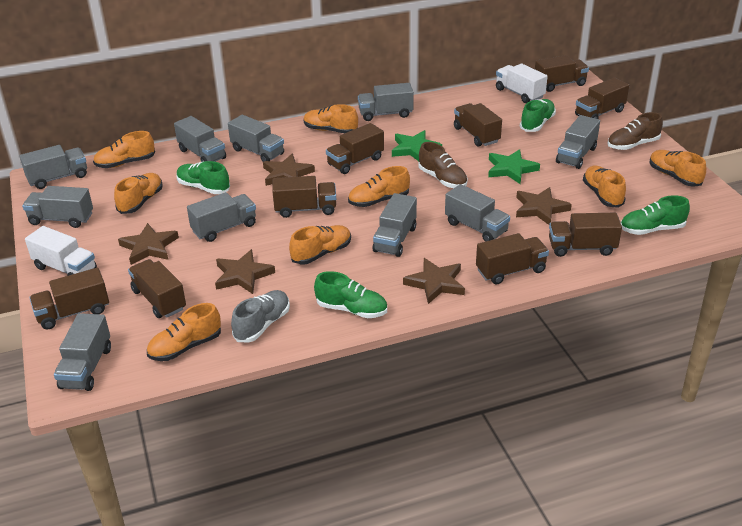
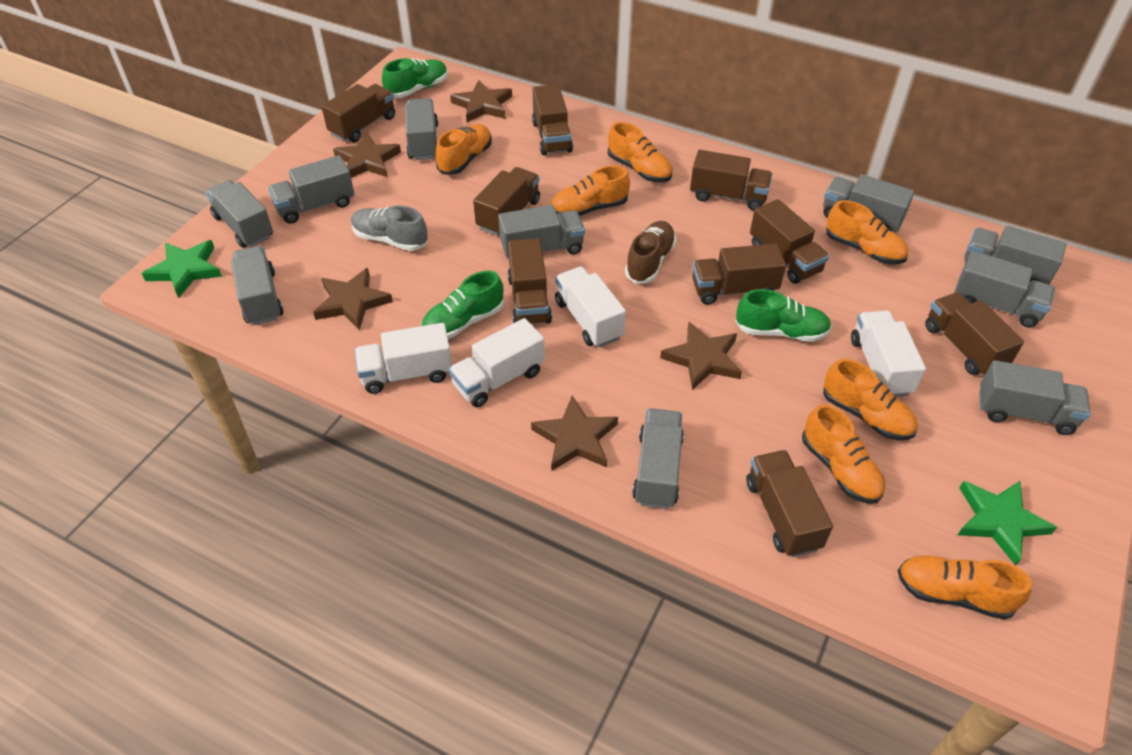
brown shoe: 2 -> 1
green shoe: 4 -> 3
orange shoe: 8 -> 7
white truck: 2 -> 4

